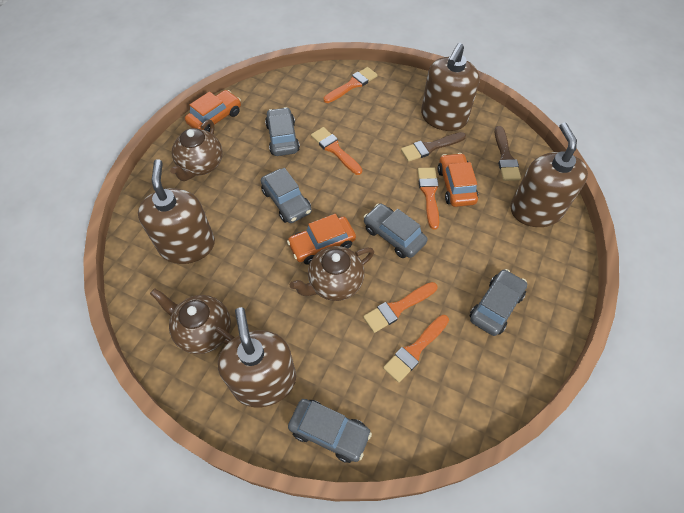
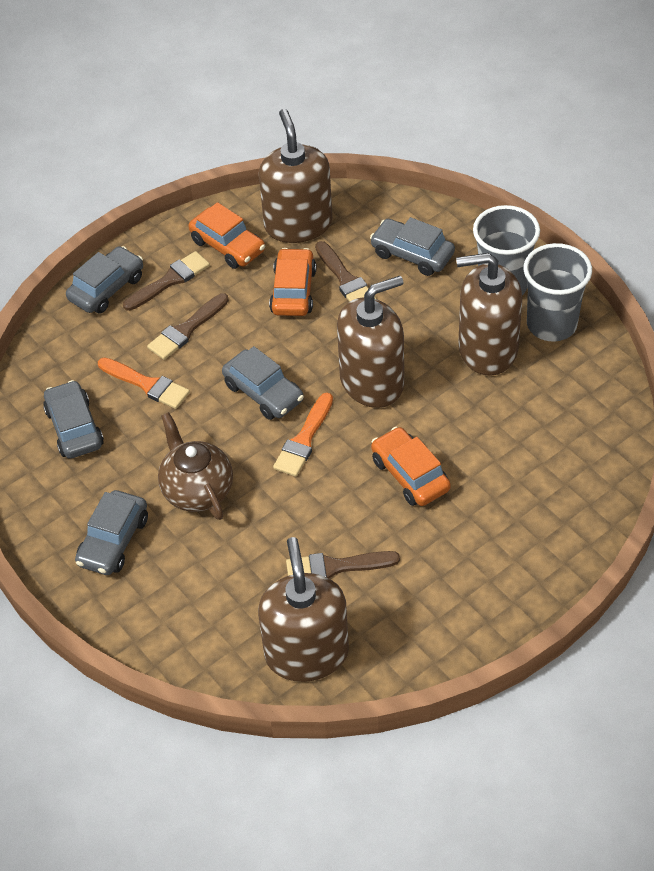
brown brush: 2 -> 4
brown teapot: 3 -> 1
grey cup: 0 -> 2
orange brush: 5 -> 2

